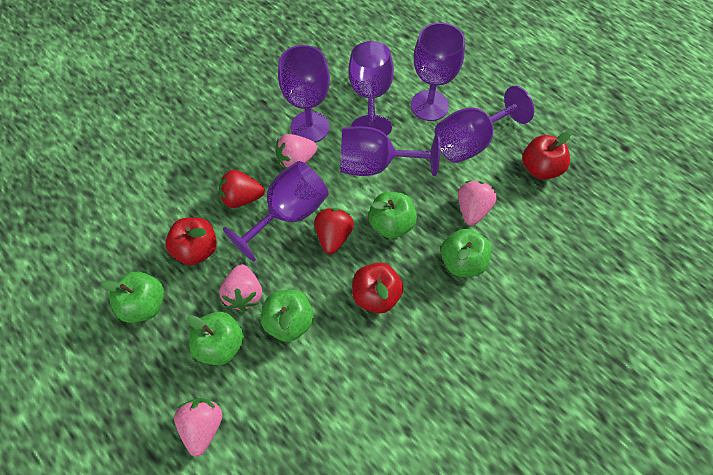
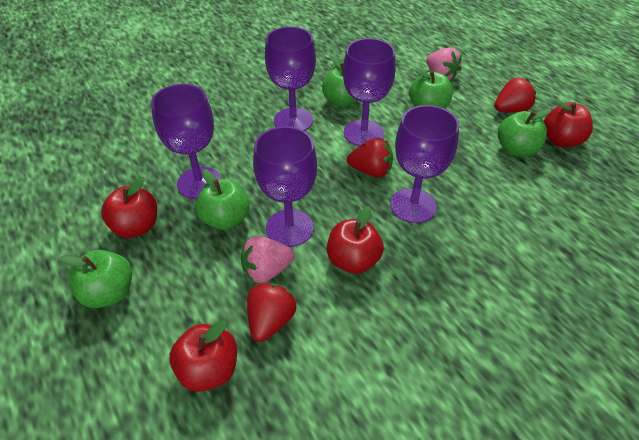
pink strawberry: 4 -> 2
purple goblet: 6 -> 5
red apple: 3 -> 4
red strawberry: 2 -> 3

